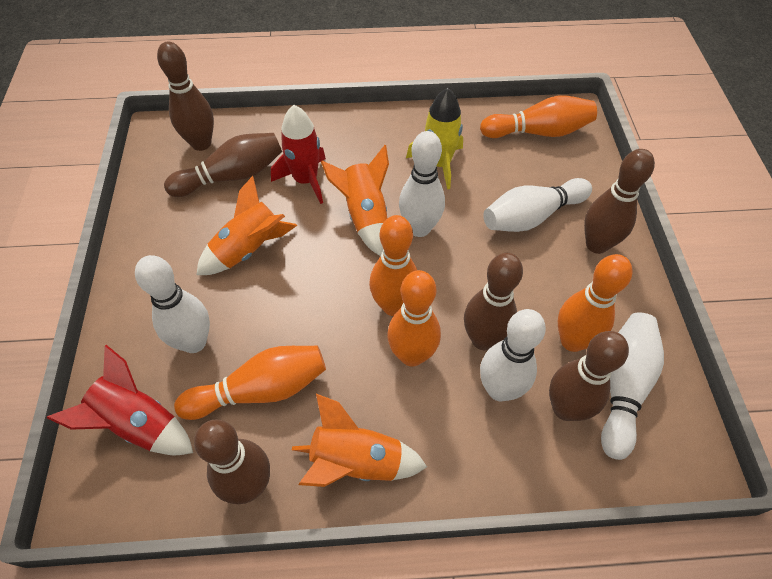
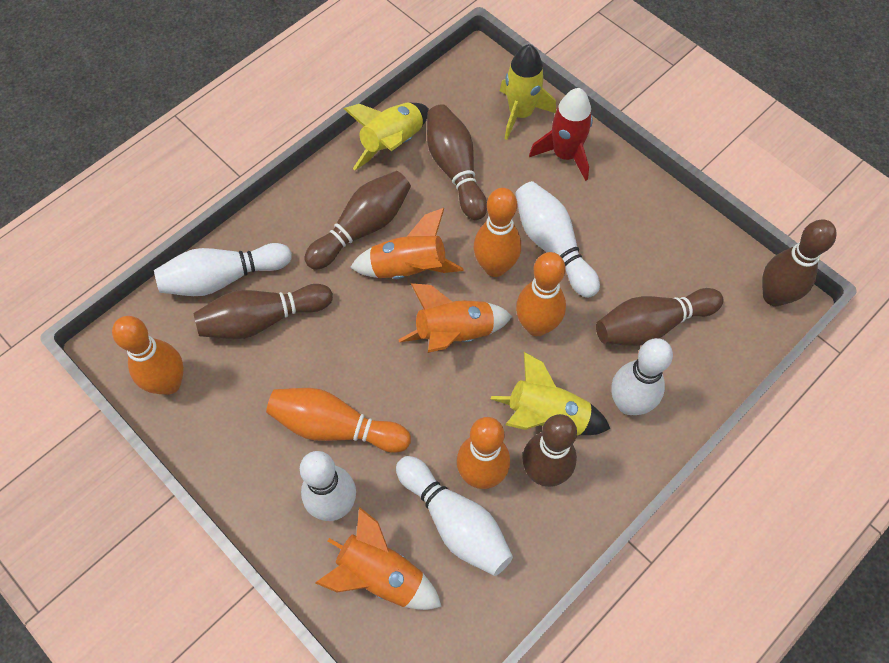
red rocket: 2 -> 1
yellow rocket: 1 -> 3

